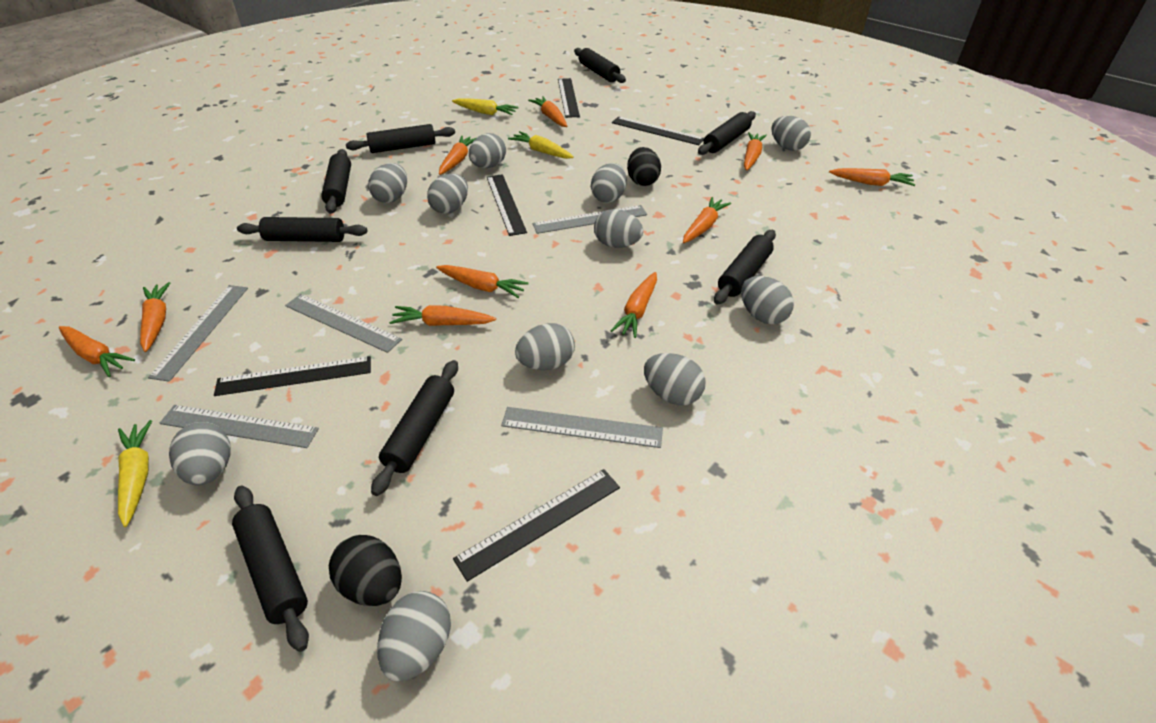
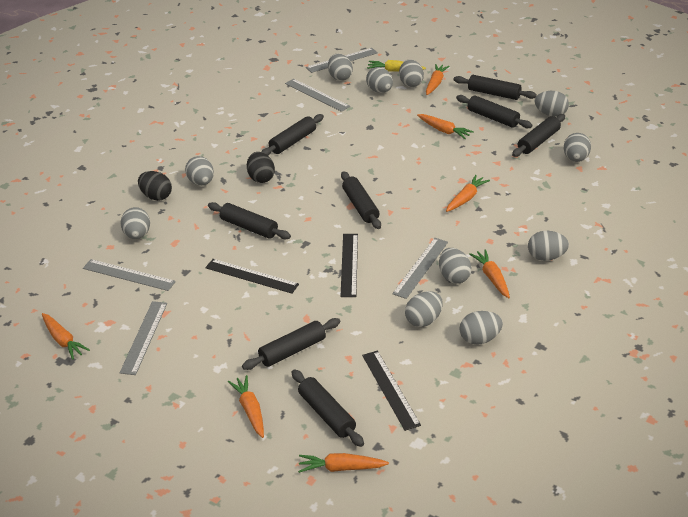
black ruler: 5 -> 3
orange carrot: 10 -> 7
yellow carrot: 3 -> 1

